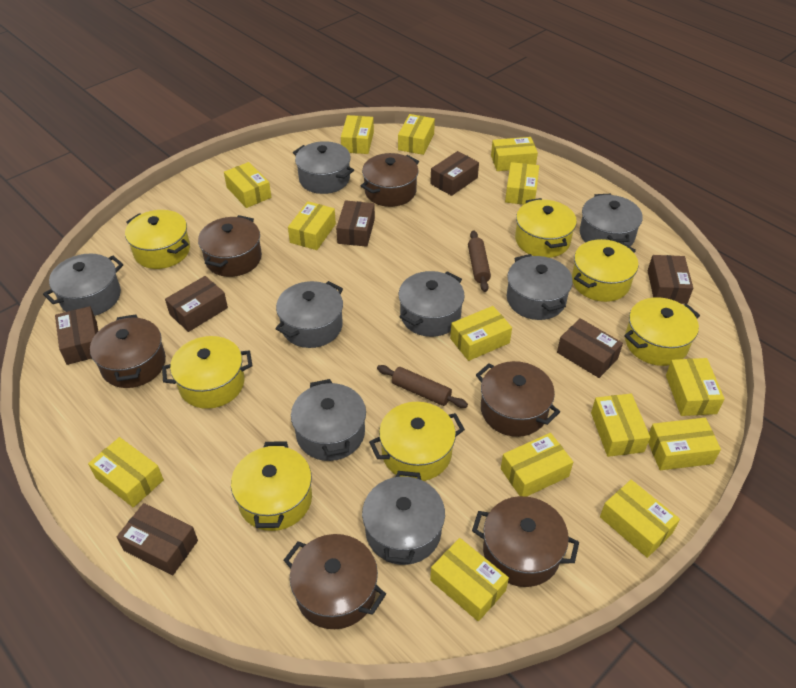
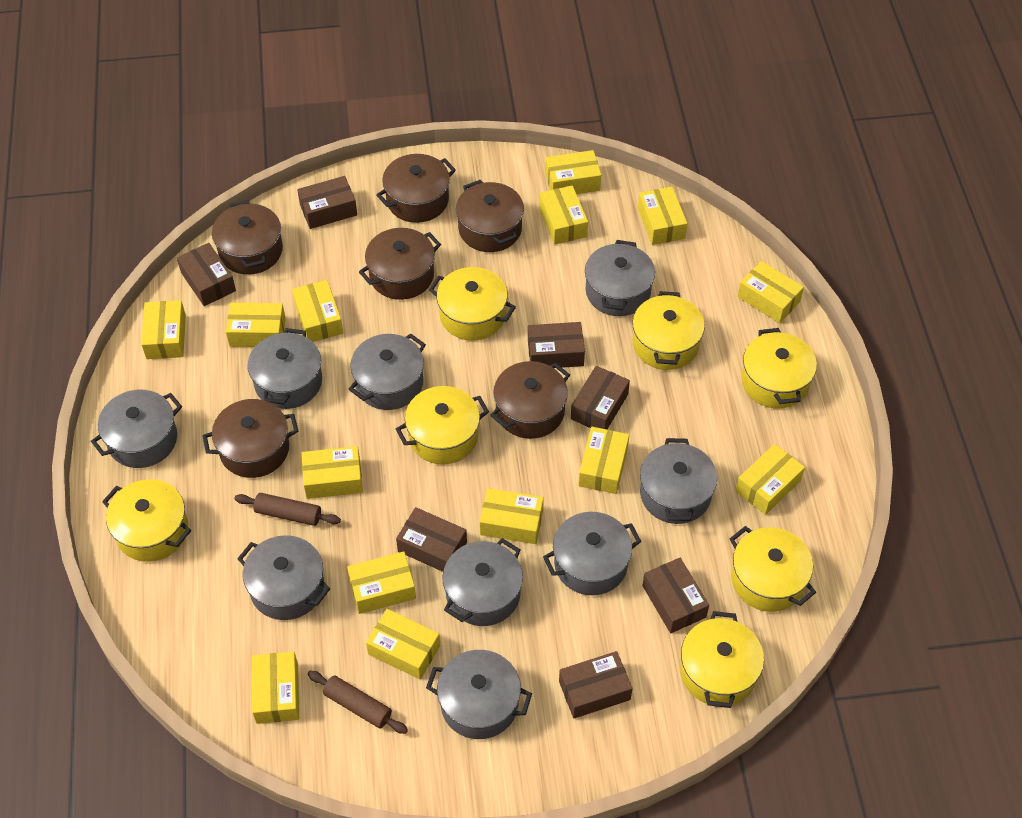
grey pot: 8 -> 9

